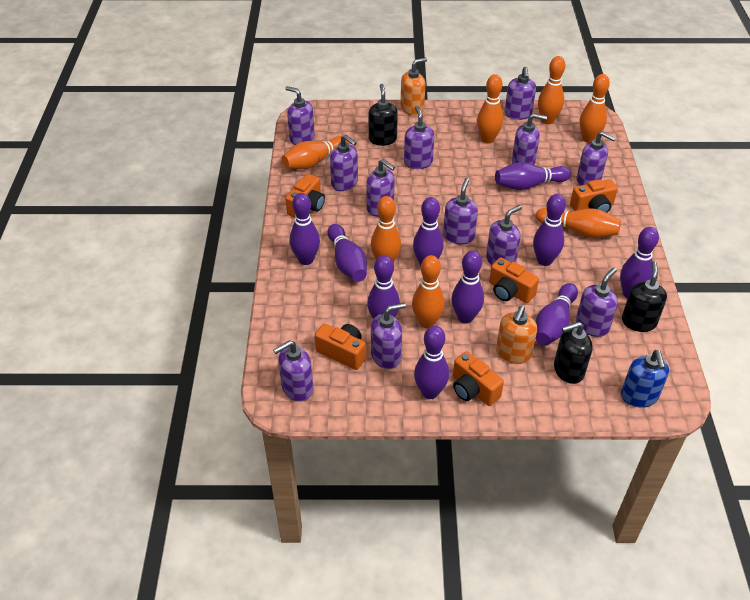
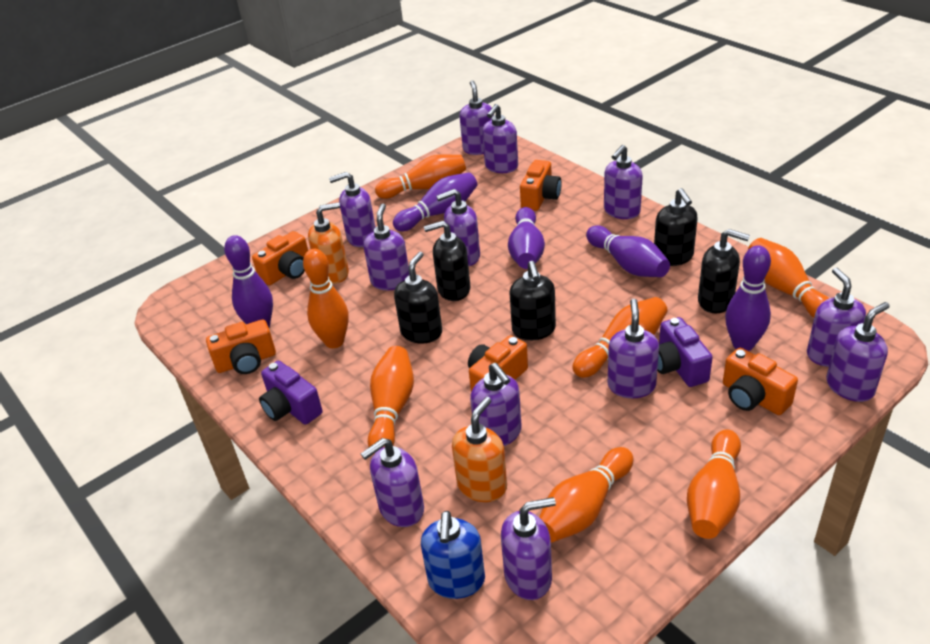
black soap dispenser: 3 -> 5
purple bowling pin: 10 -> 5
purple camera: 0 -> 2

